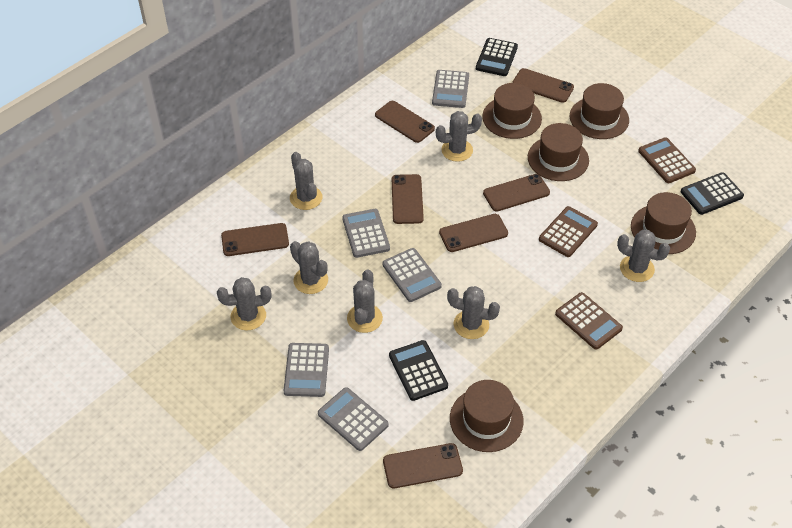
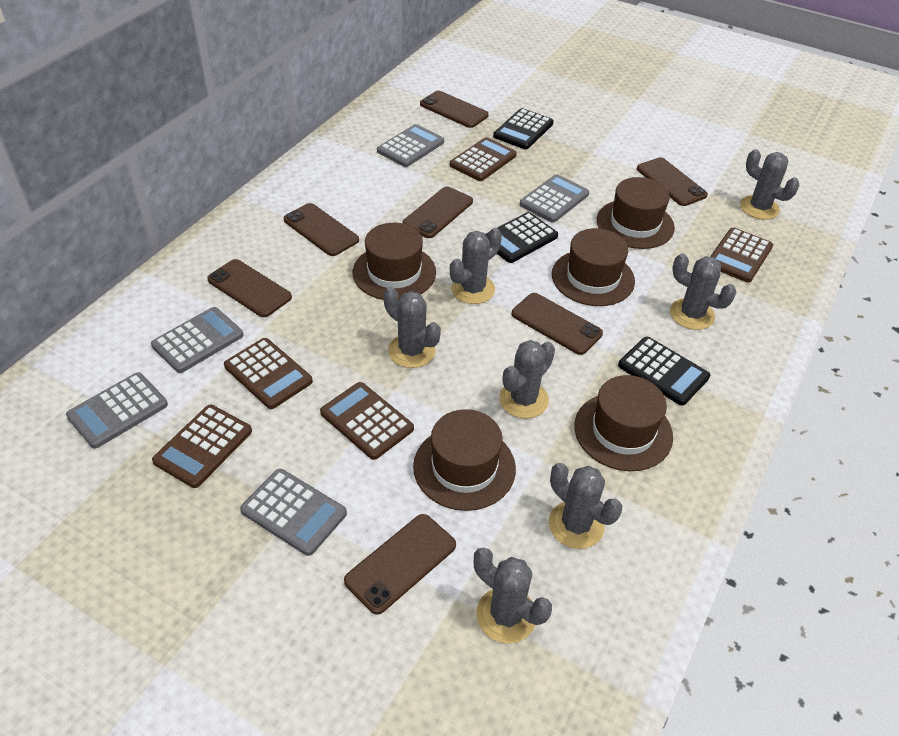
brown calculator: 3 -> 5

